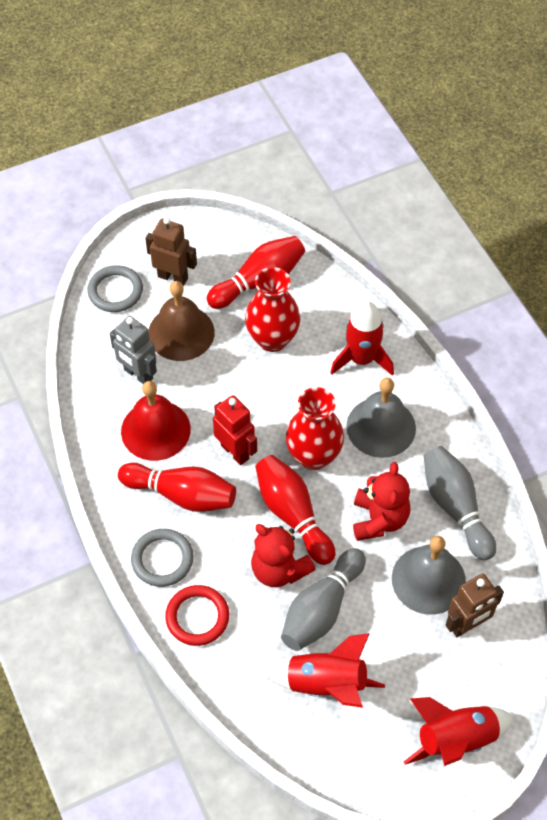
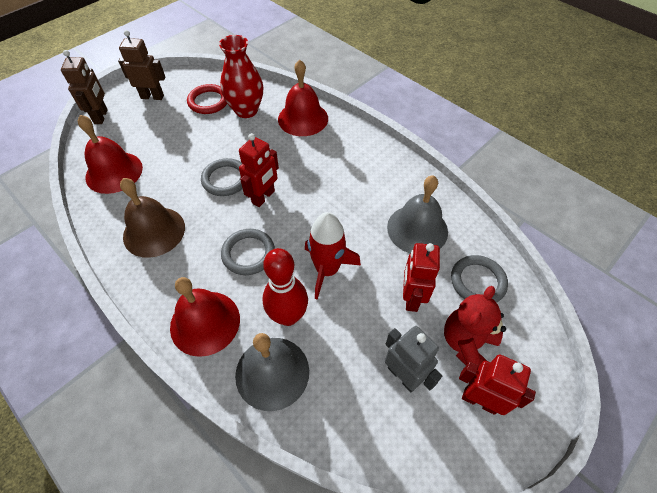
grey bowling pin: 2 -> 0
grey ring: 2 -> 3
red bell: 1 -> 3
red bowling pin: 3 -> 1
red robot: 1 -> 3
red rocket: 3 -> 1
red teddy bear: 2 -> 1
red vase: 2 -> 1

